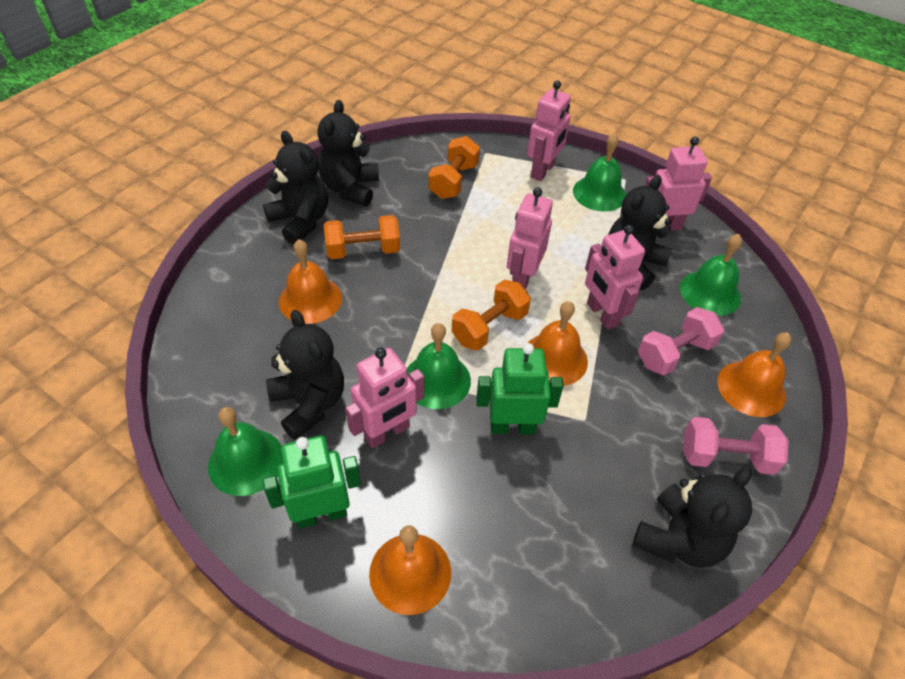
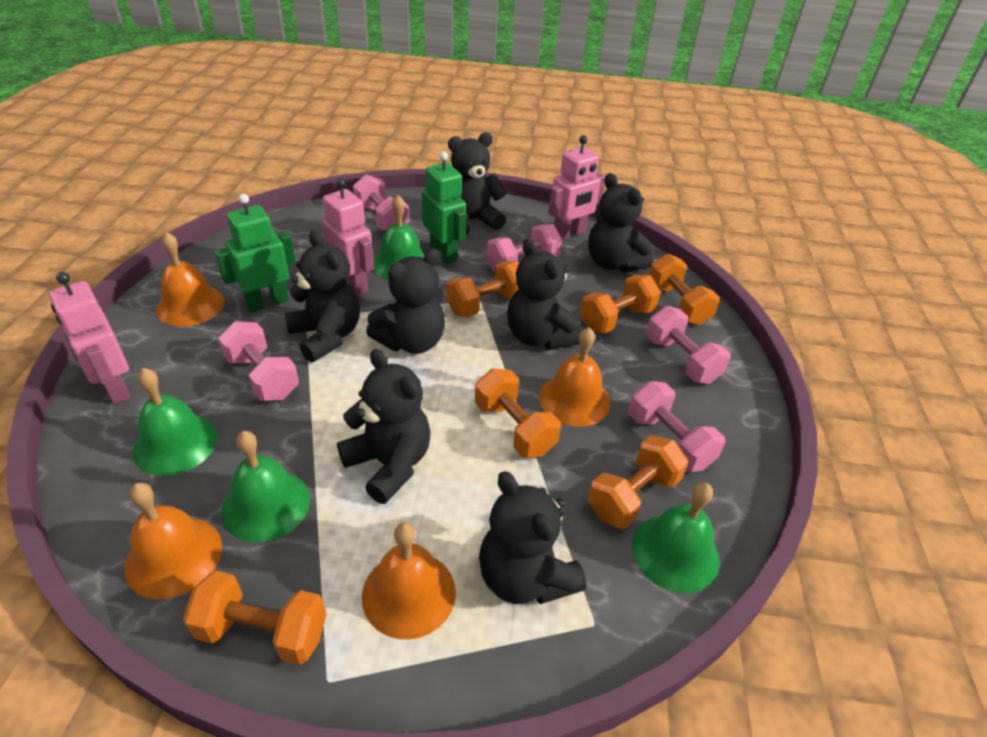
black teddy bear: 5 -> 7
orange dumbbell: 3 -> 6
pink dumbbell: 2 -> 5
pink robot: 5 -> 3

